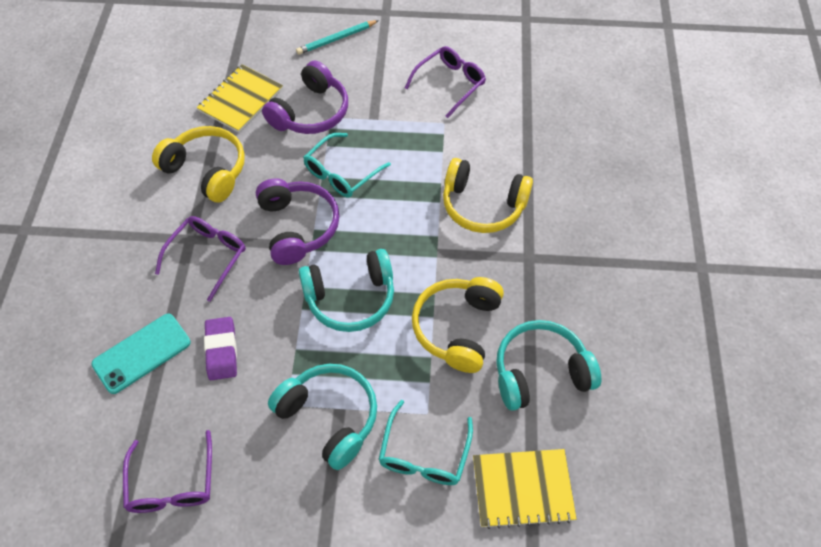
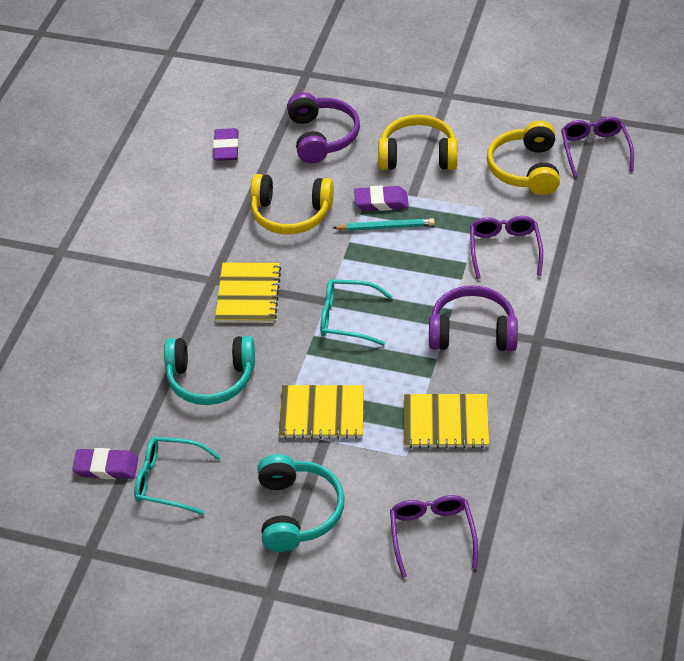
purple eraser: 1 -> 3
turquoise headphones: 3 -> 2
turquoise phone: 1 -> 0
yellow notebook: 2 -> 3

